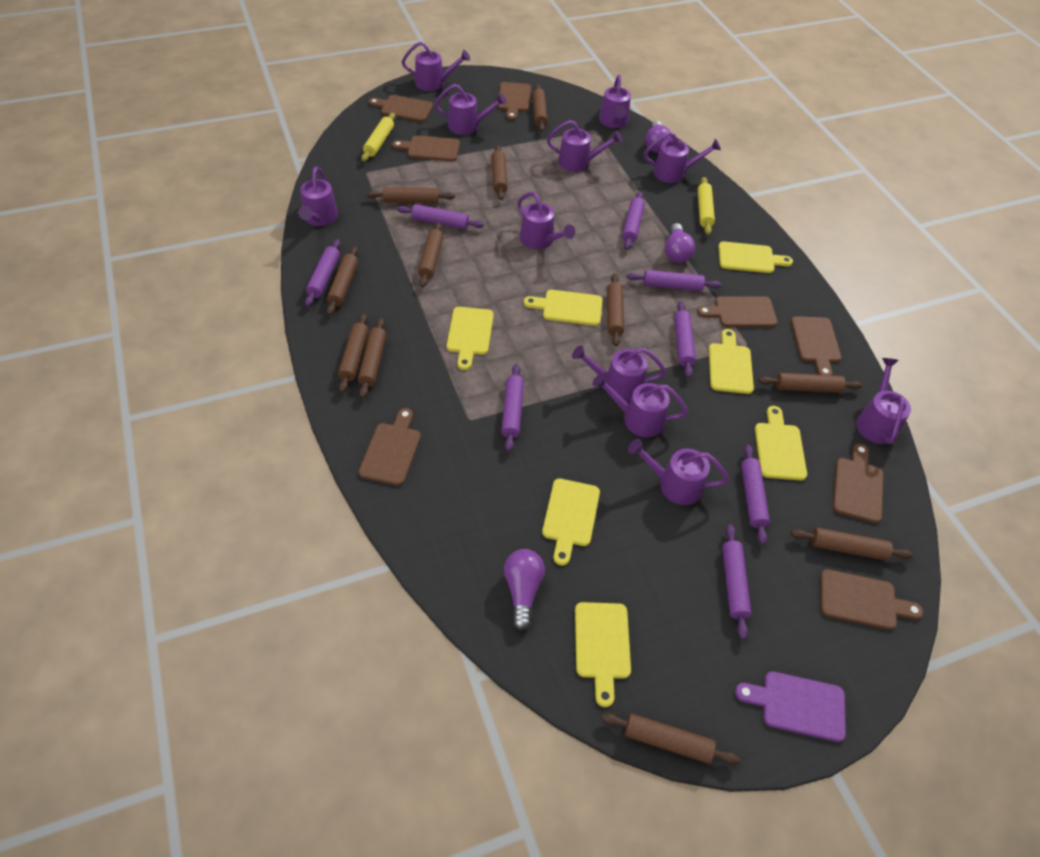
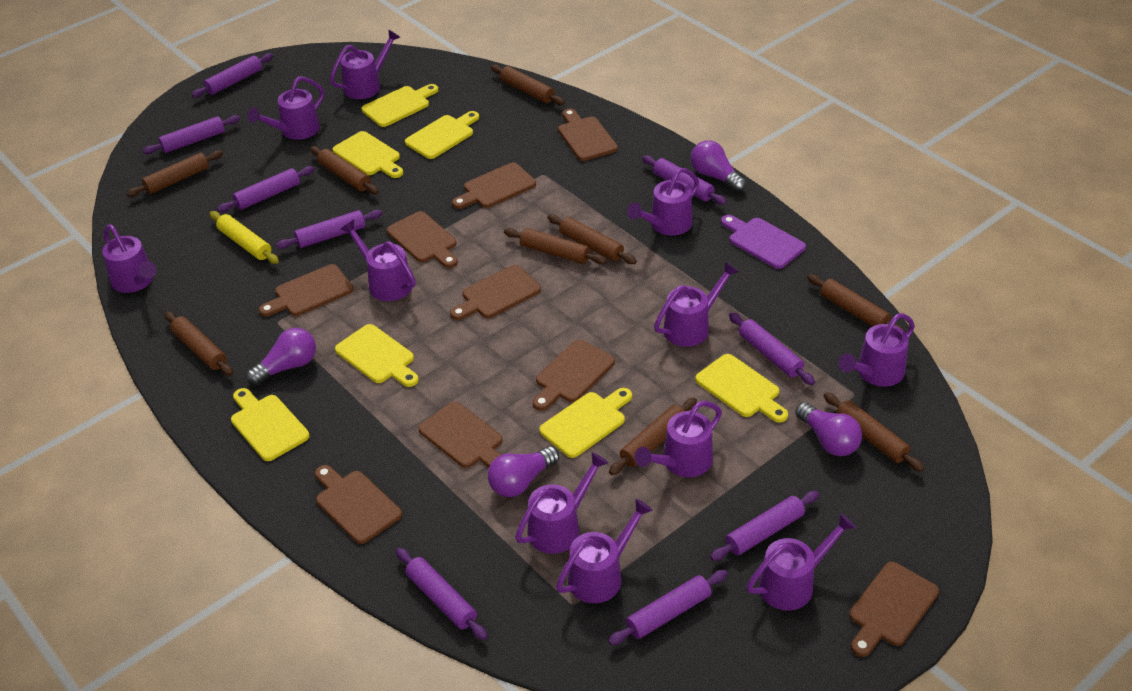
brown cutting board: 8 -> 9
brown rolling pin: 11 -> 9
purple light bulb: 3 -> 4
purple rolling pin: 8 -> 9
yellow rolling pin: 2 -> 1

